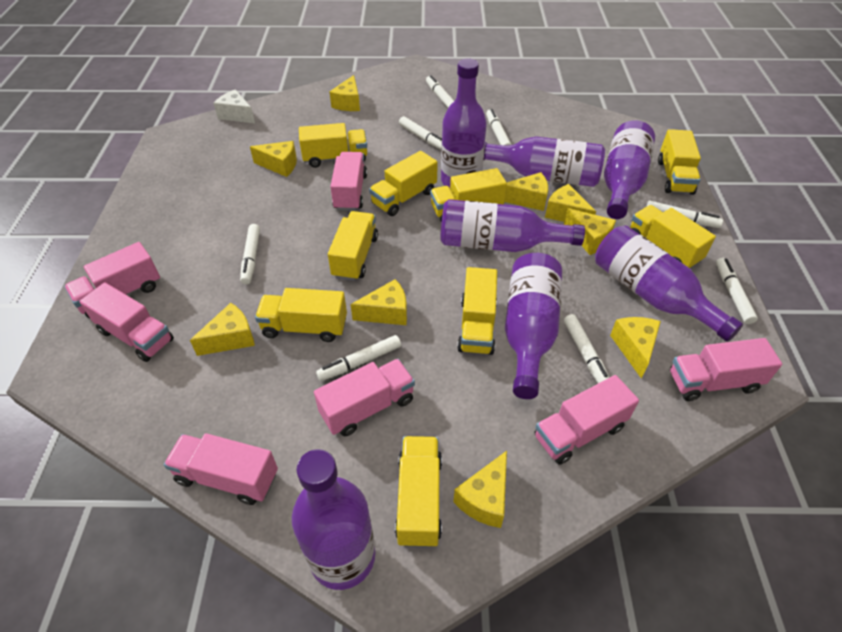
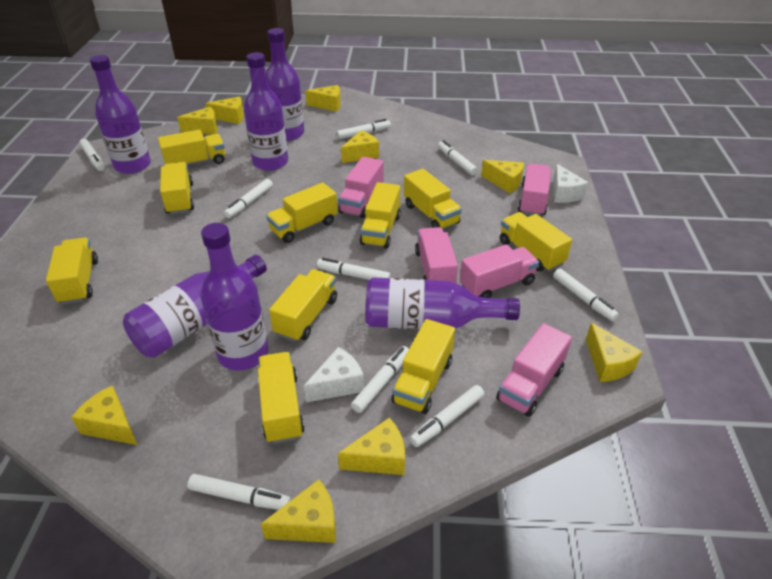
pink truck: 7 -> 5
purple bottle: 7 -> 6
white cheese: 1 -> 2
white marker: 8 -> 9
yellow truck: 9 -> 10

